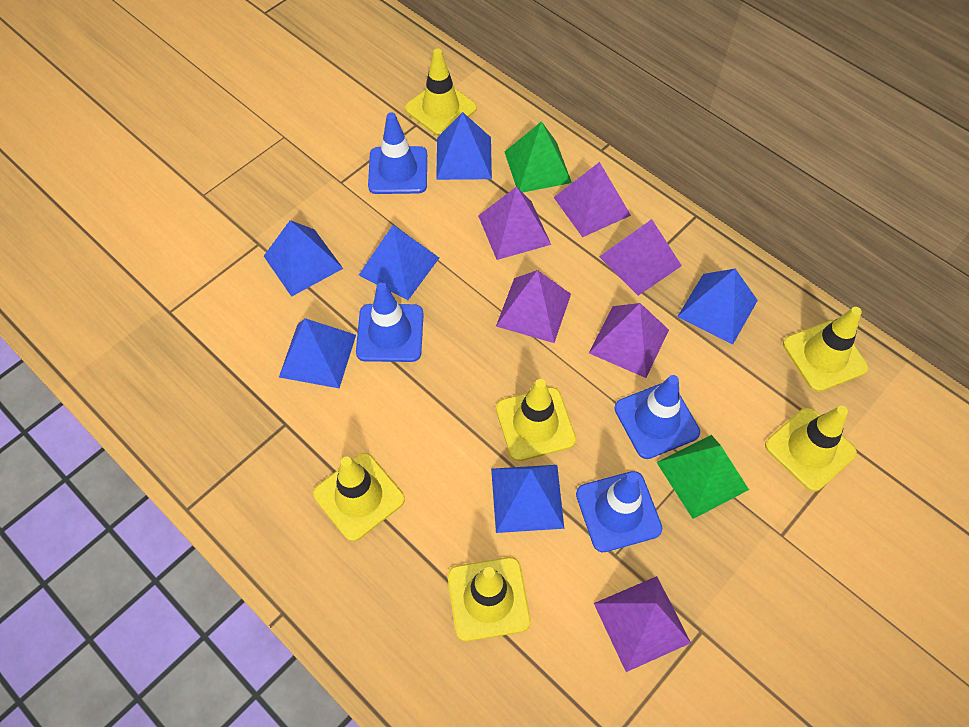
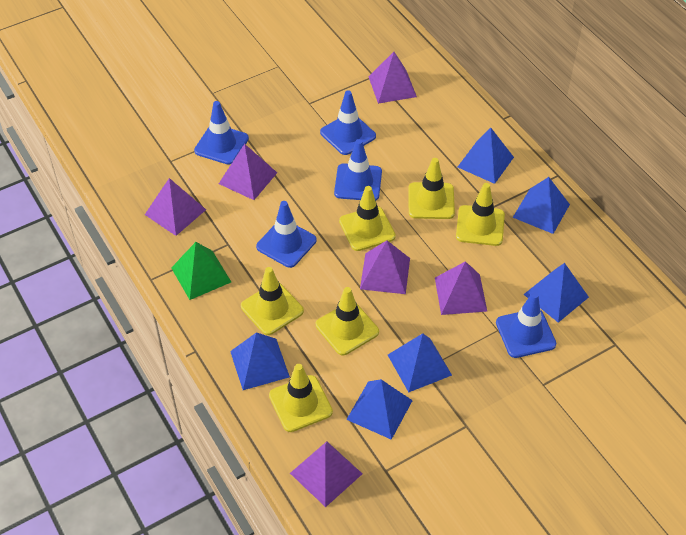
blue traffic cone: 4 -> 5
green pyramid: 2 -> 1

